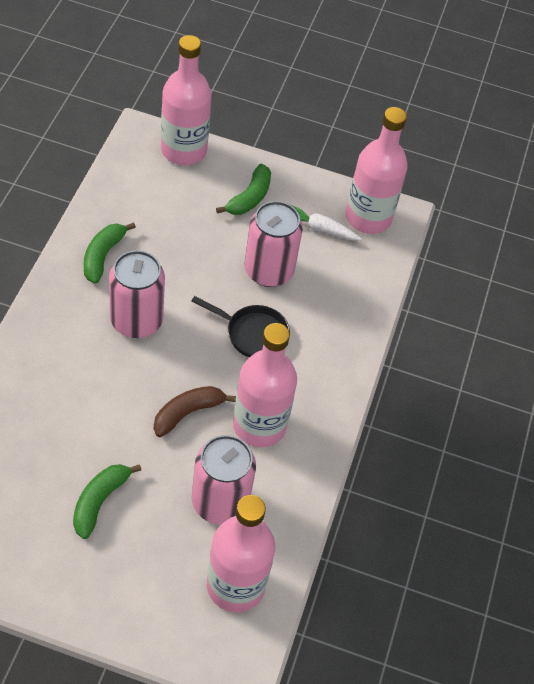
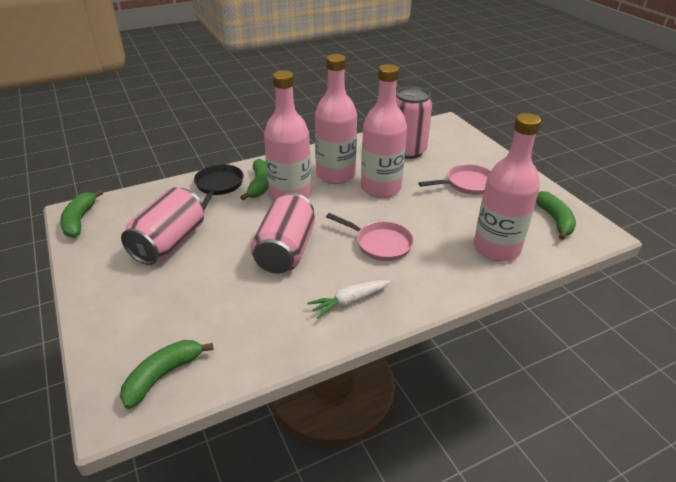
brown banana: 1 -> 0
green banana: 3 -> 4
pink pan: 0 -> 2

